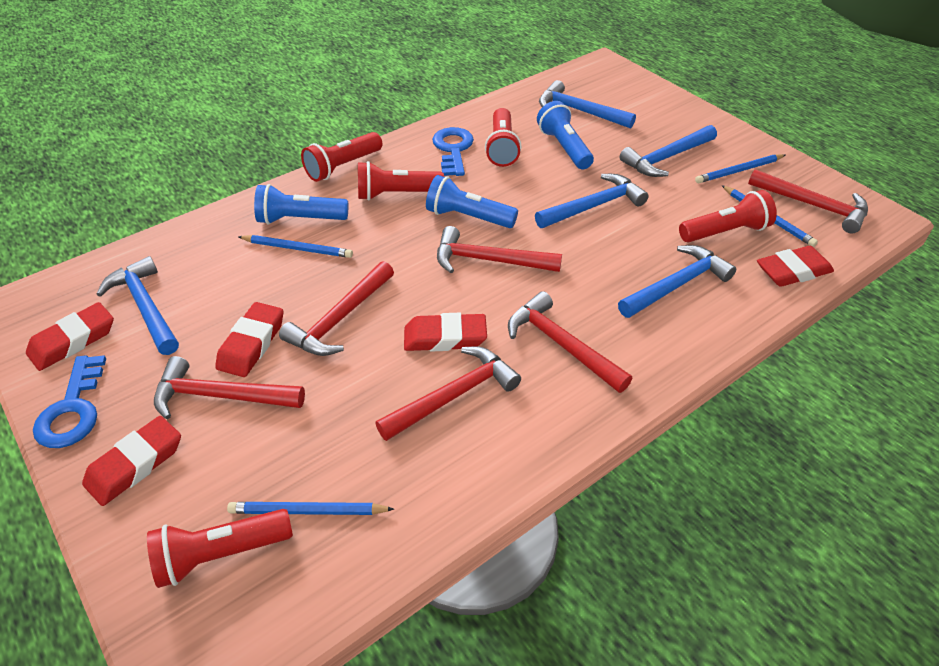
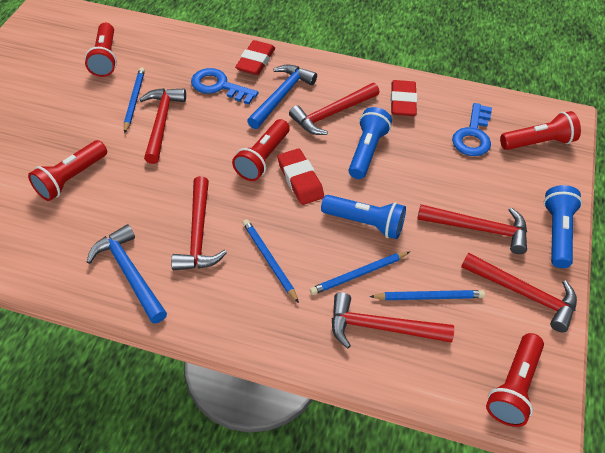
blue hammer: 5 -> 2
red eraser: 5 -> 3

